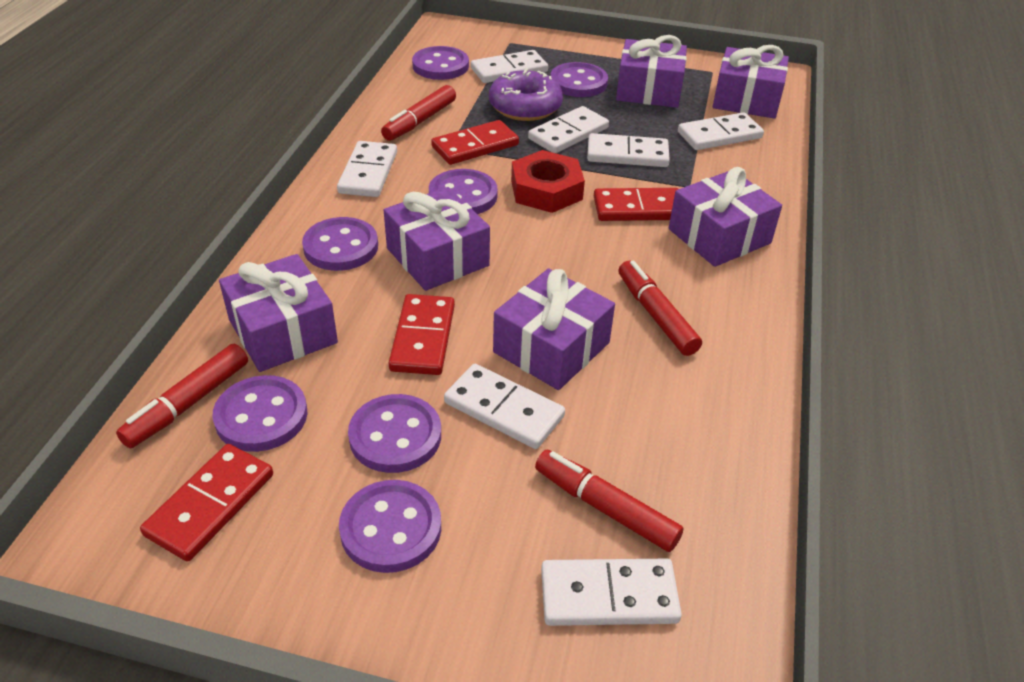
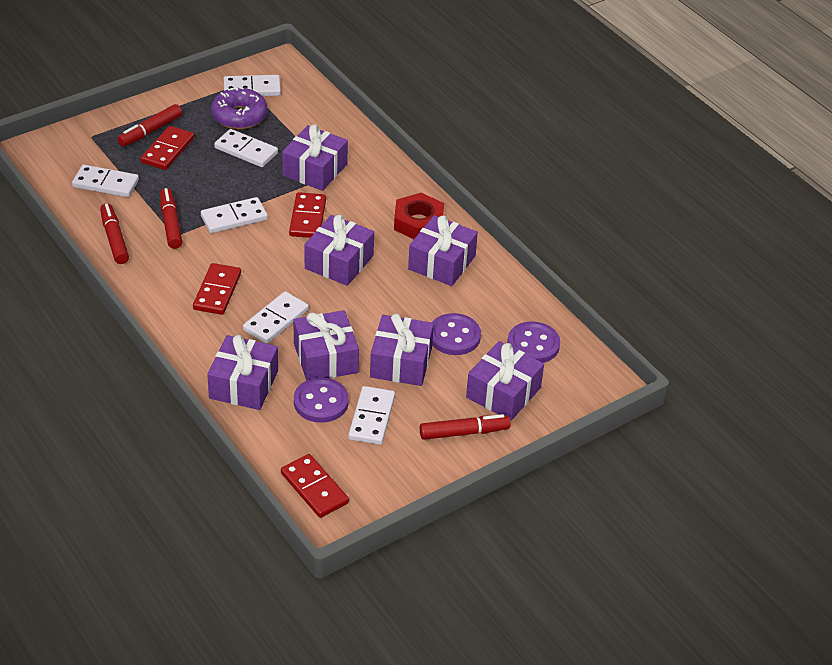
purple button: 7 -> 3
purple gift: 6 -> 7
white domino: 7 -> 6

